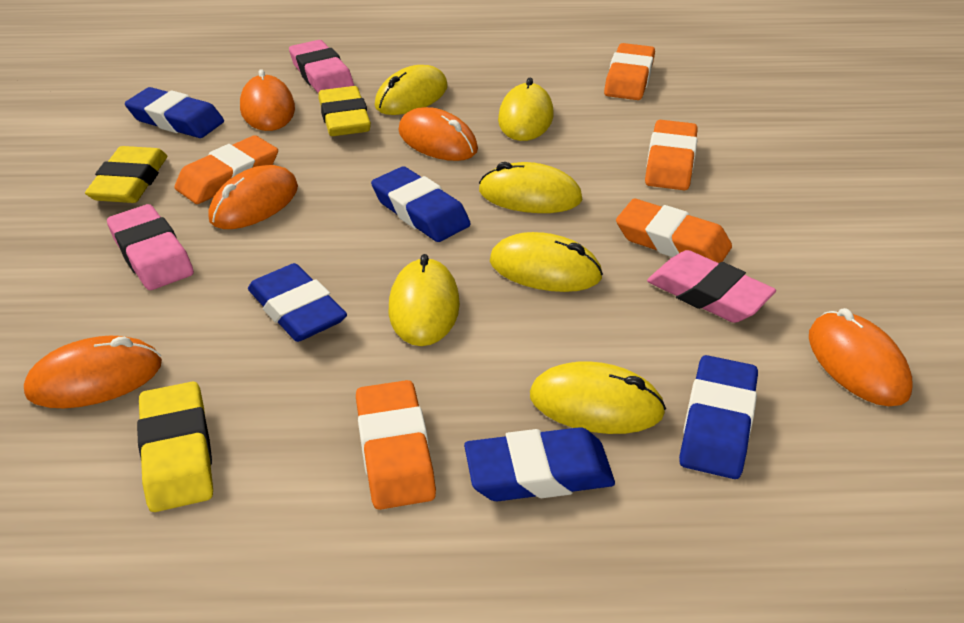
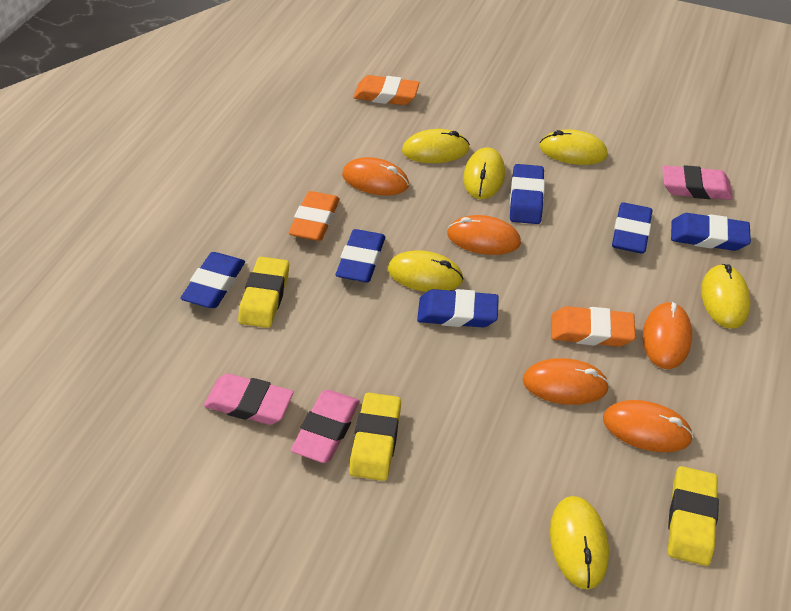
blue eraser: 5 -> 6
orange eraser: 5 -> 3

